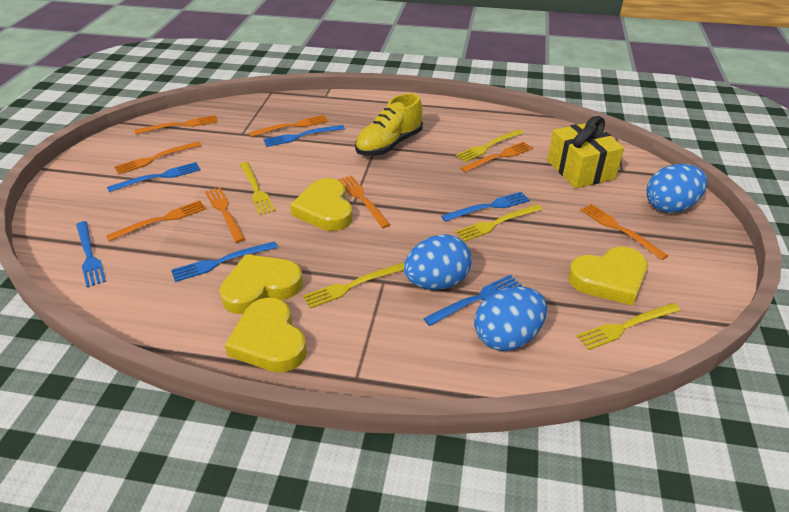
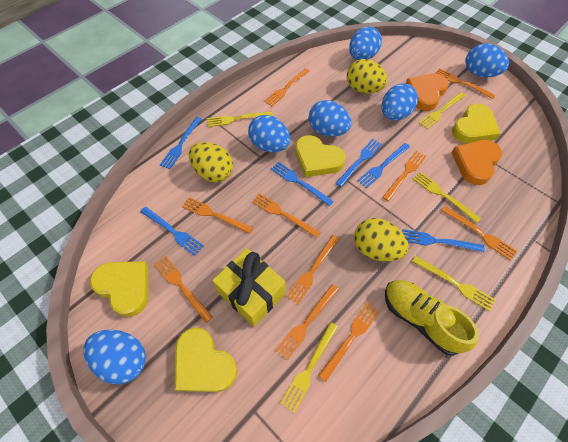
blue egg: 3 -> 6
orange fork: 8 -> 10
orange heart: 0 -> 2
yellow egg: 0 -> 3

